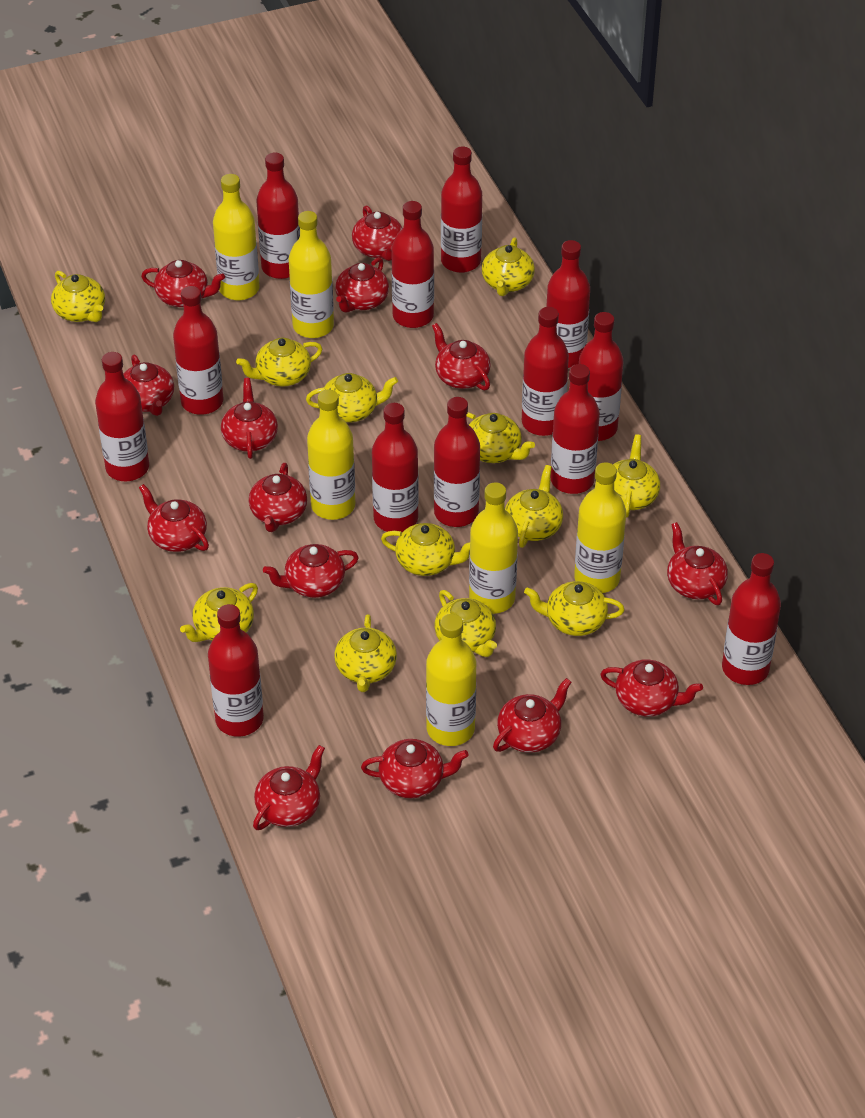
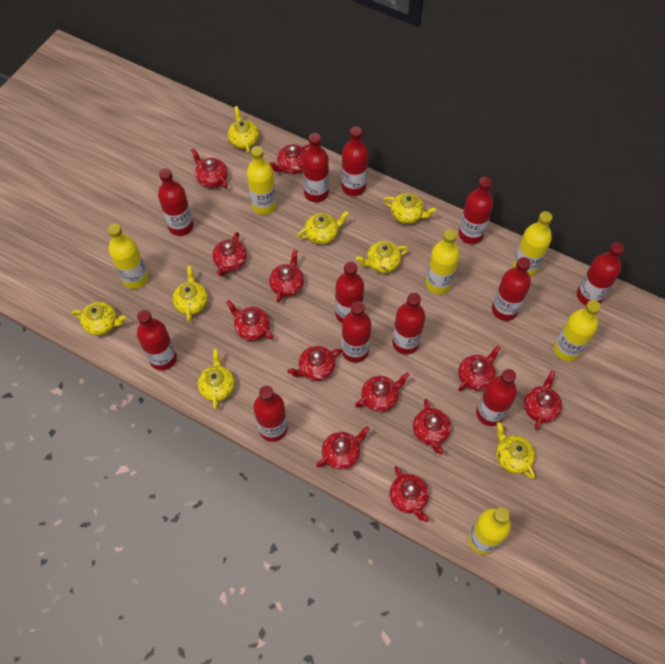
red bottle: 13 -> 12
red teapot: 14 -> 12
yellow teapot: 12 -> 8

